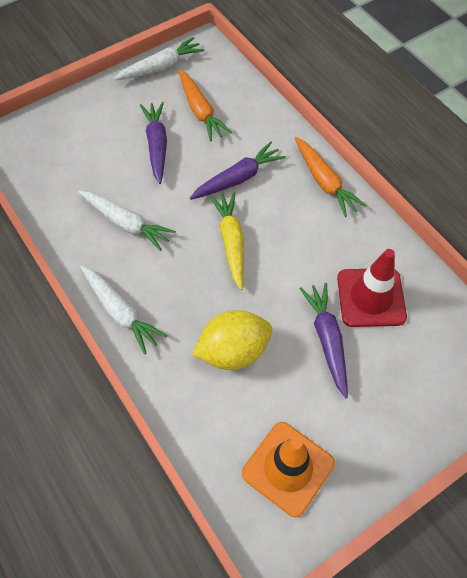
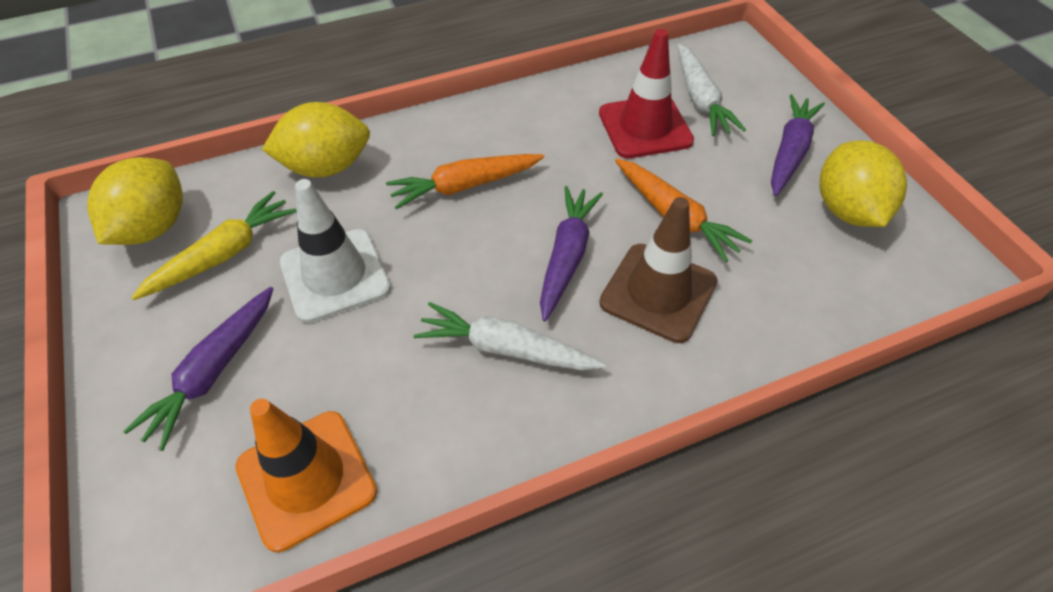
brown traffic cone: 0 -> 1
white carrot: 3 -> 2
white traffic cone: 0 -> 1
yellow lemon: 1 -> 3

